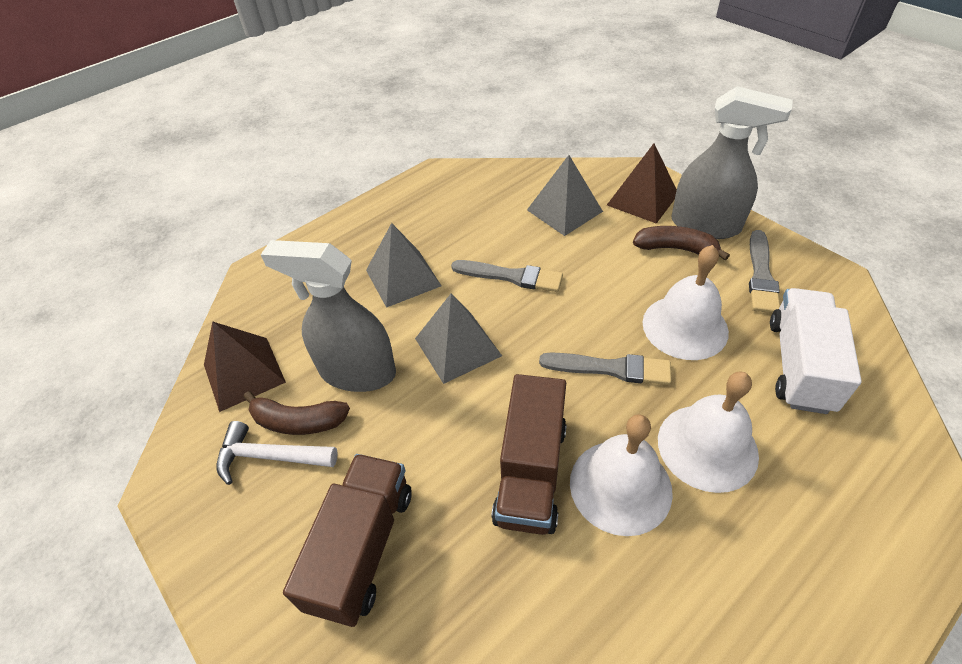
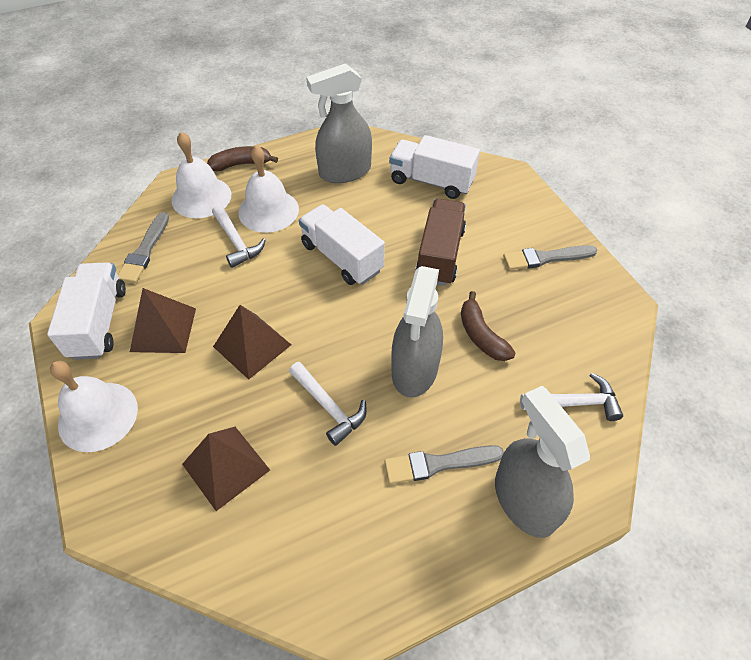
brown pyramid: 2 -> 3
brown truck: 2 -> 1
grey pyramid: 3 -> 0
grey spray bottle: 2 -> 3
white hammer: 1 -> 3
white truck: 1 -> 3

